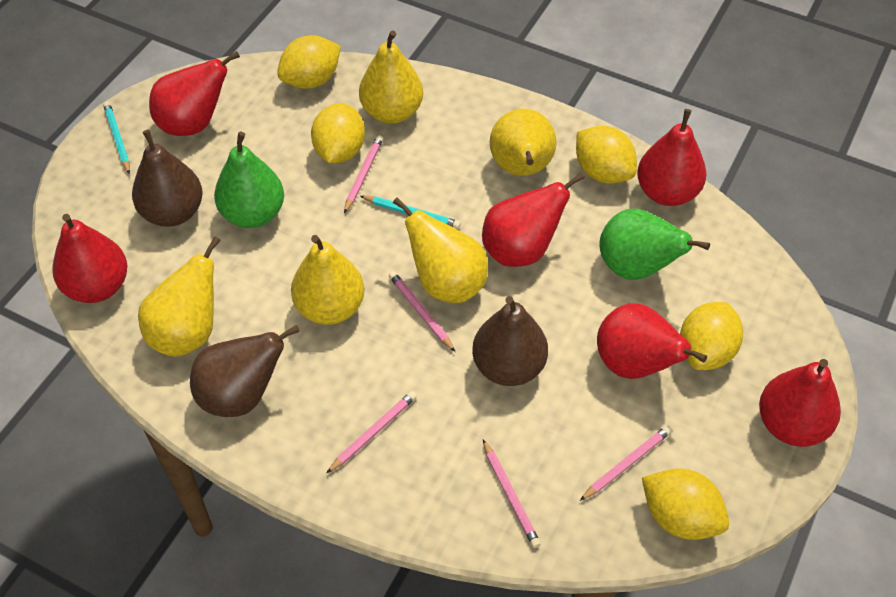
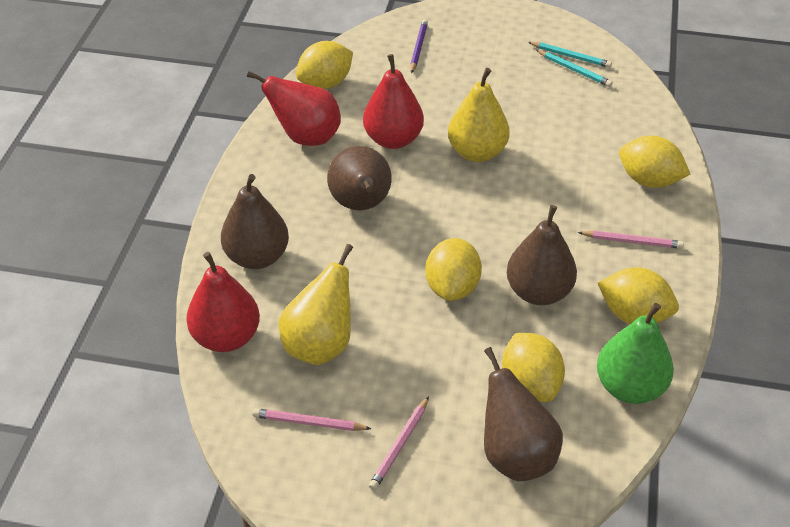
brown pear: 3 -> 4
green pear: 2 -> 1
pink pencil: 5 -> 3
purple pencil: 0 -> 1
red pear: 6 -> 3
yellow pear: 5 -> 2

